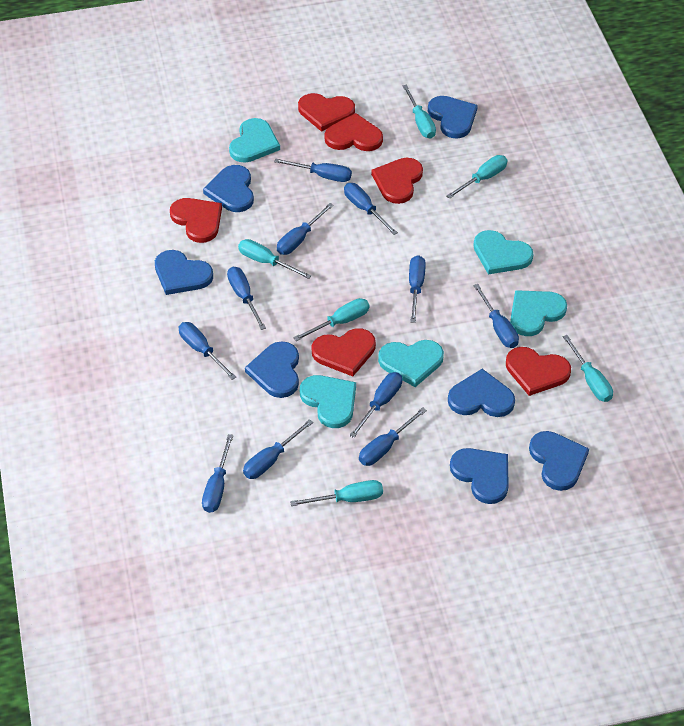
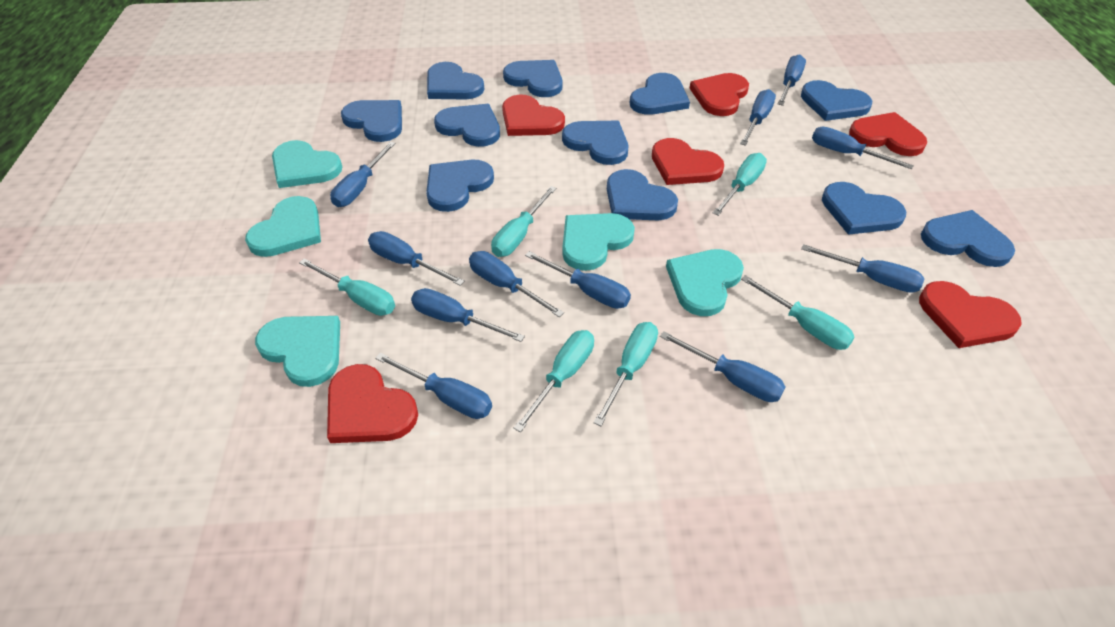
blue heart: 7 -> 11

